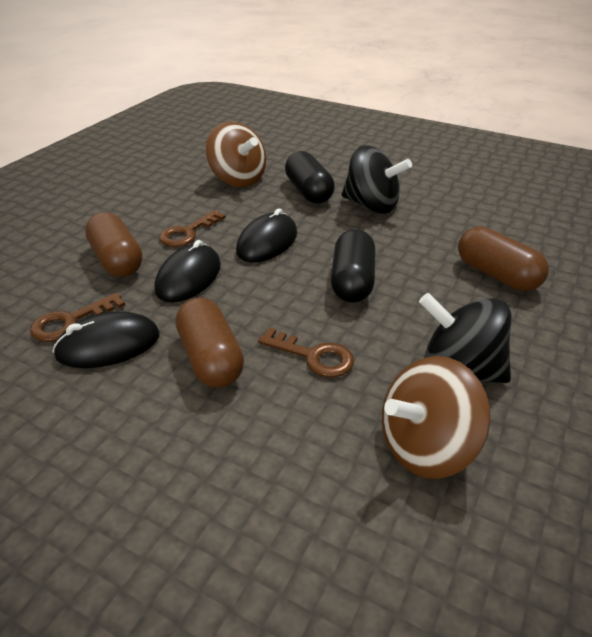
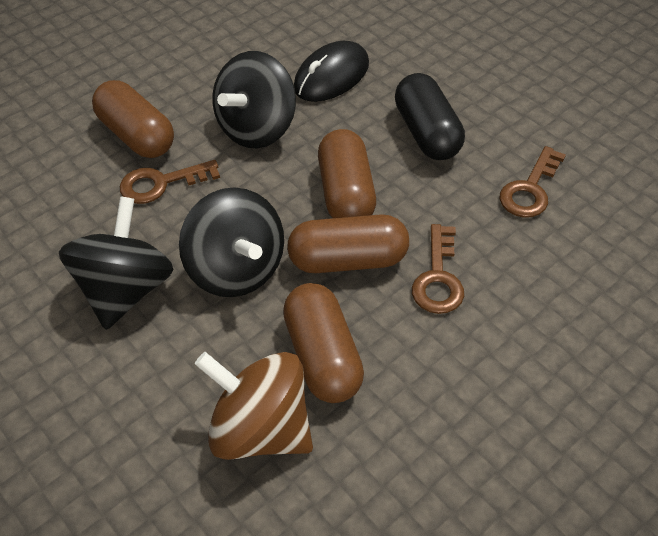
black capsule: 2 -> 1
black mouse: 3 -> 1
black spinning top: 2 -> 3
brown capsule: 3 -> 4
brown spinning top: 2 -> 1

